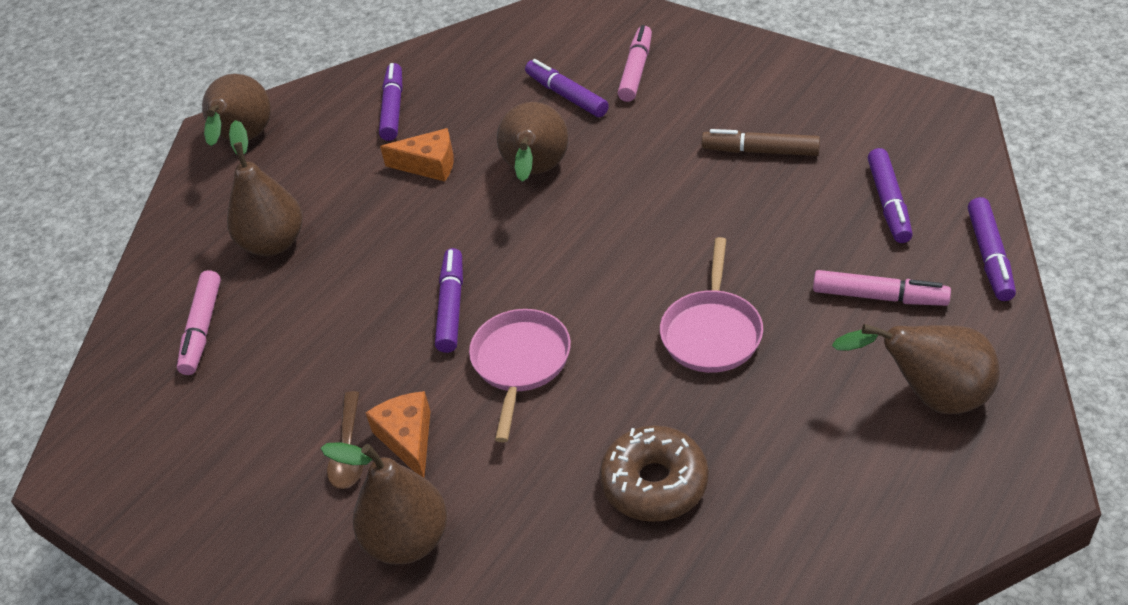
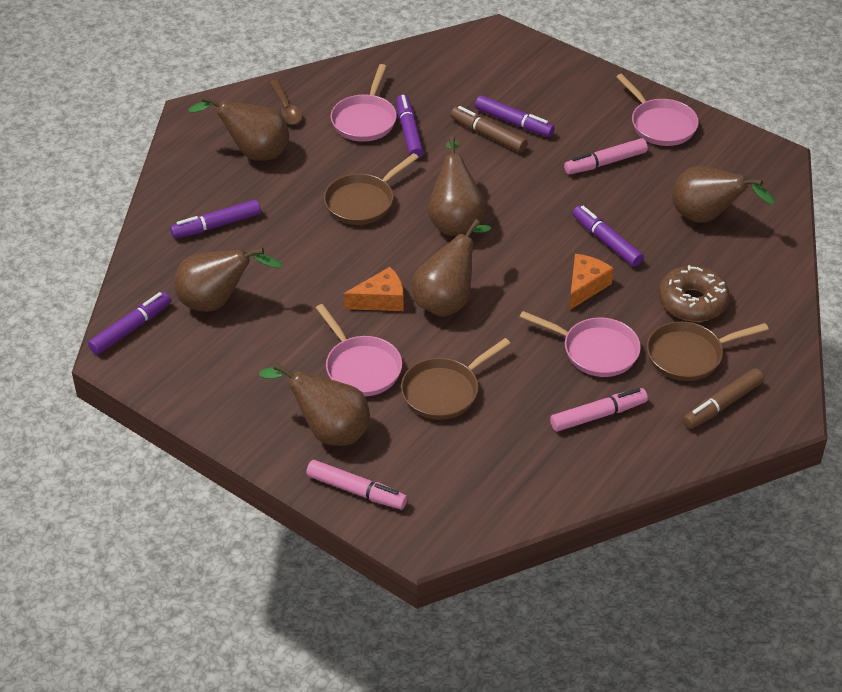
brown marker: 1 -> 2
brown pan: 0 -> 3
brown pear: 5 -> 6
pink pan: 2 -> 4

